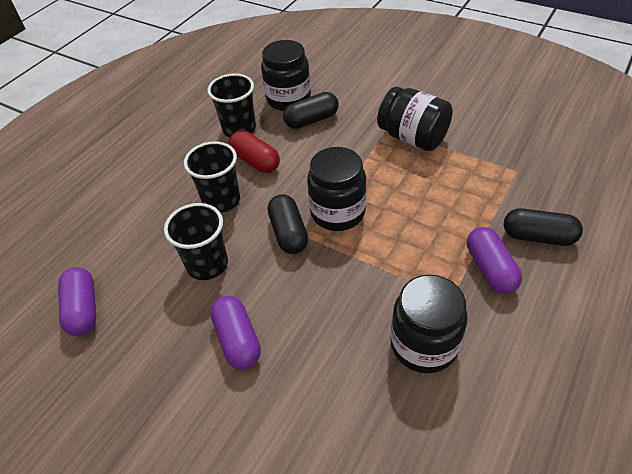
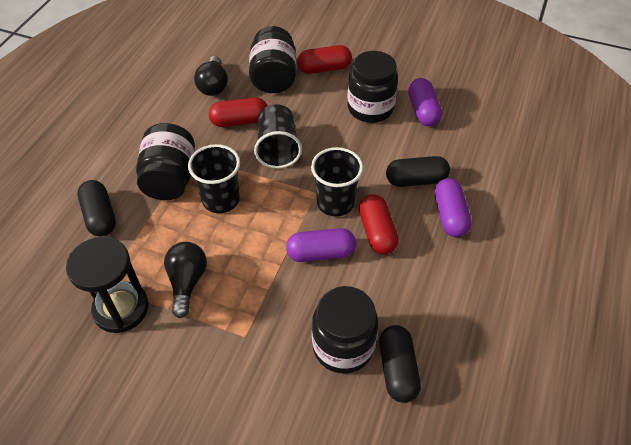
black hourglass: 0 -> 1
black light bulb: 0 -> 2
red capsule: 1 -> 3

